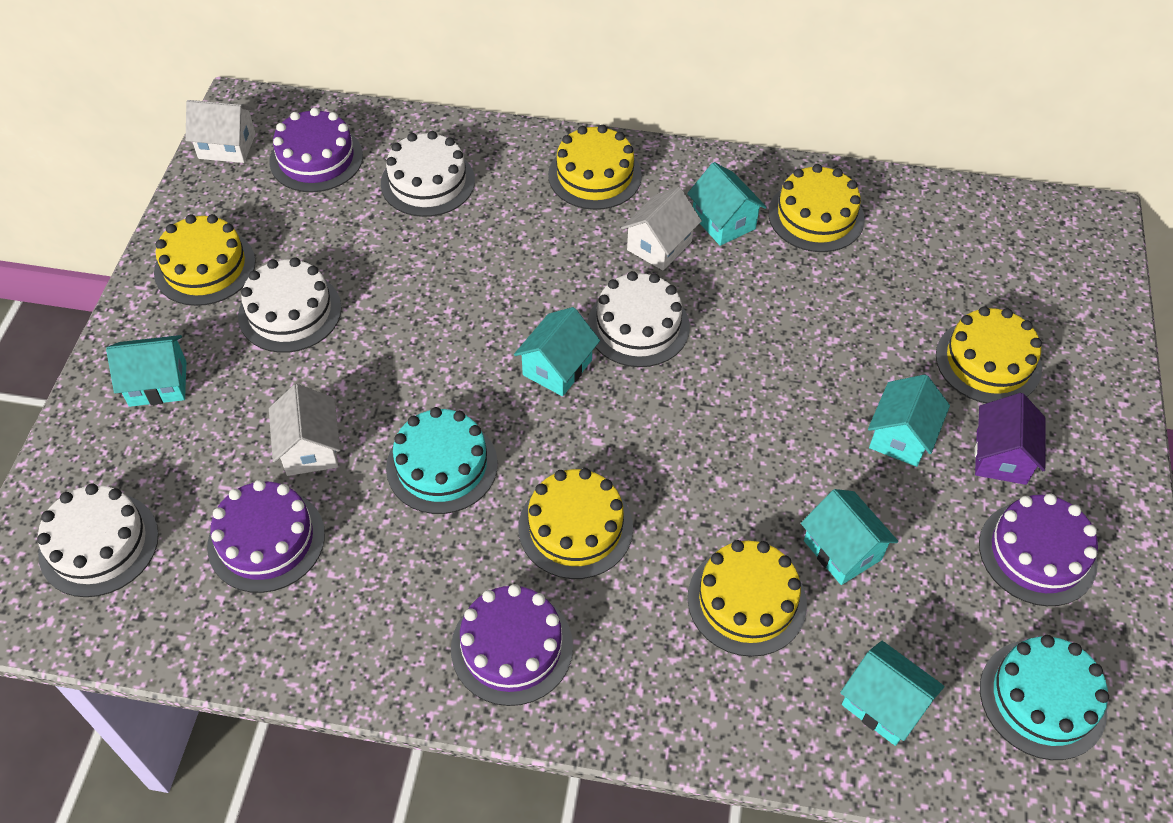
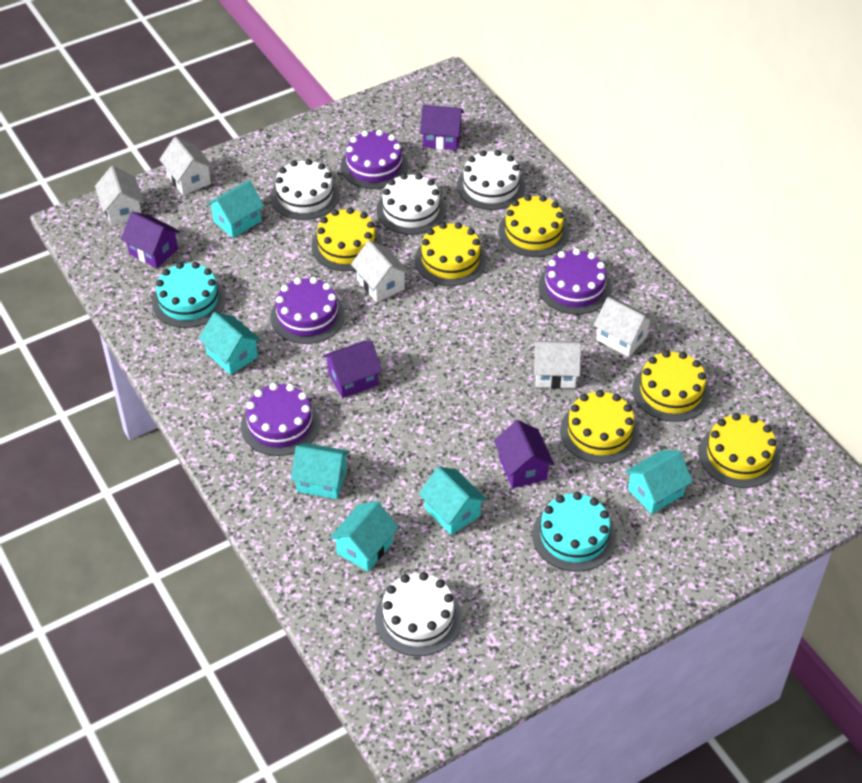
purple house: 1 -> 4
white house: 3 -> 5

